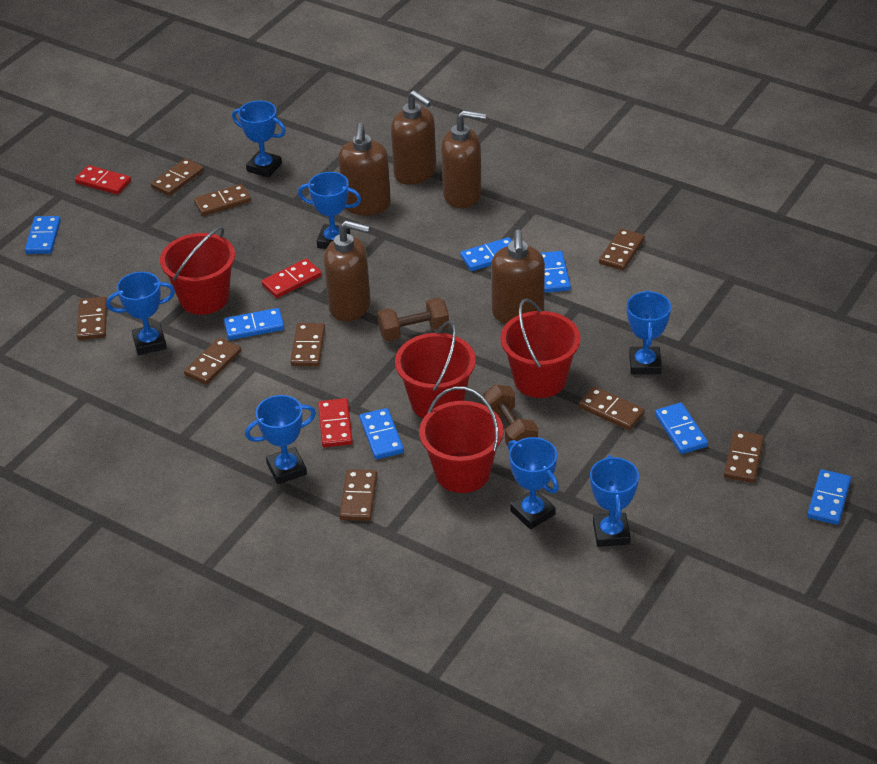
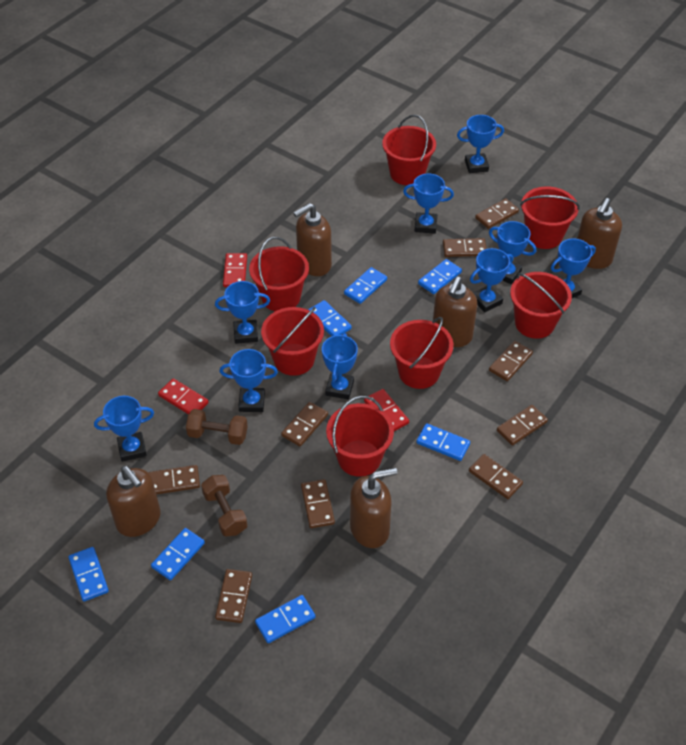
blue trophy: 7 -> 9
red bucket: 4 -> 7

